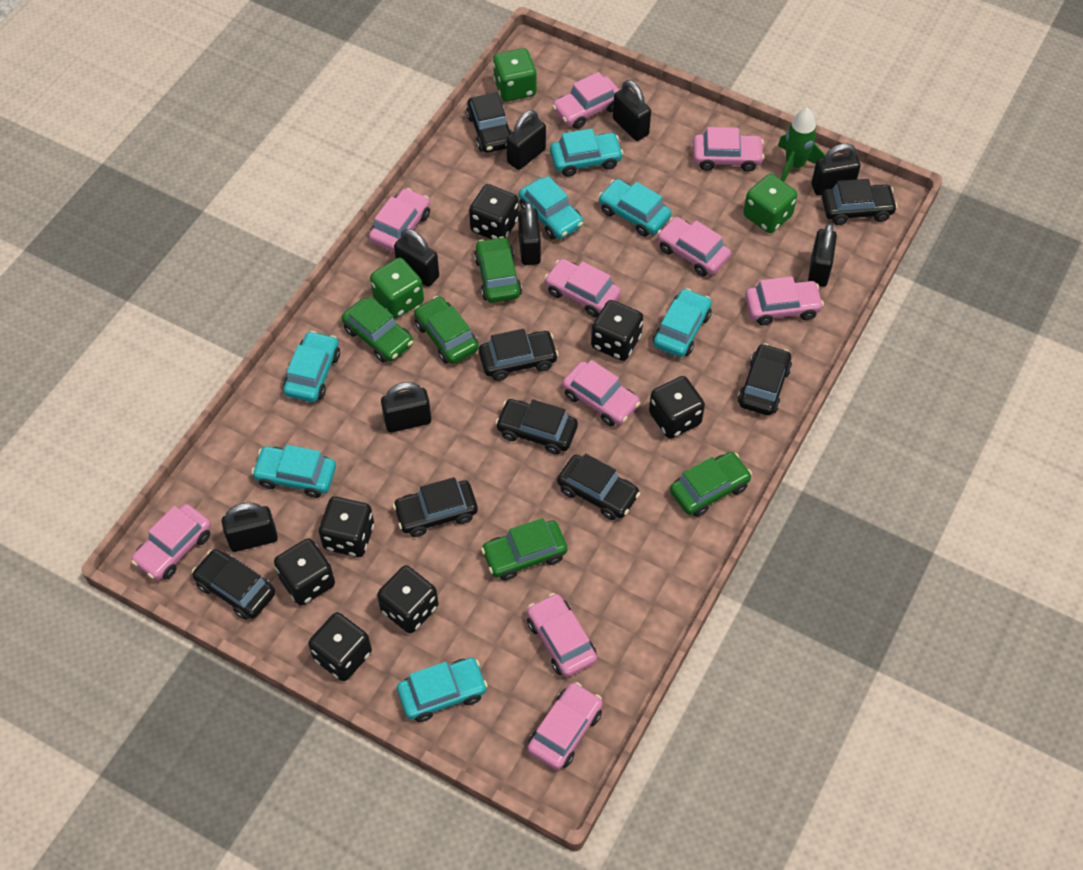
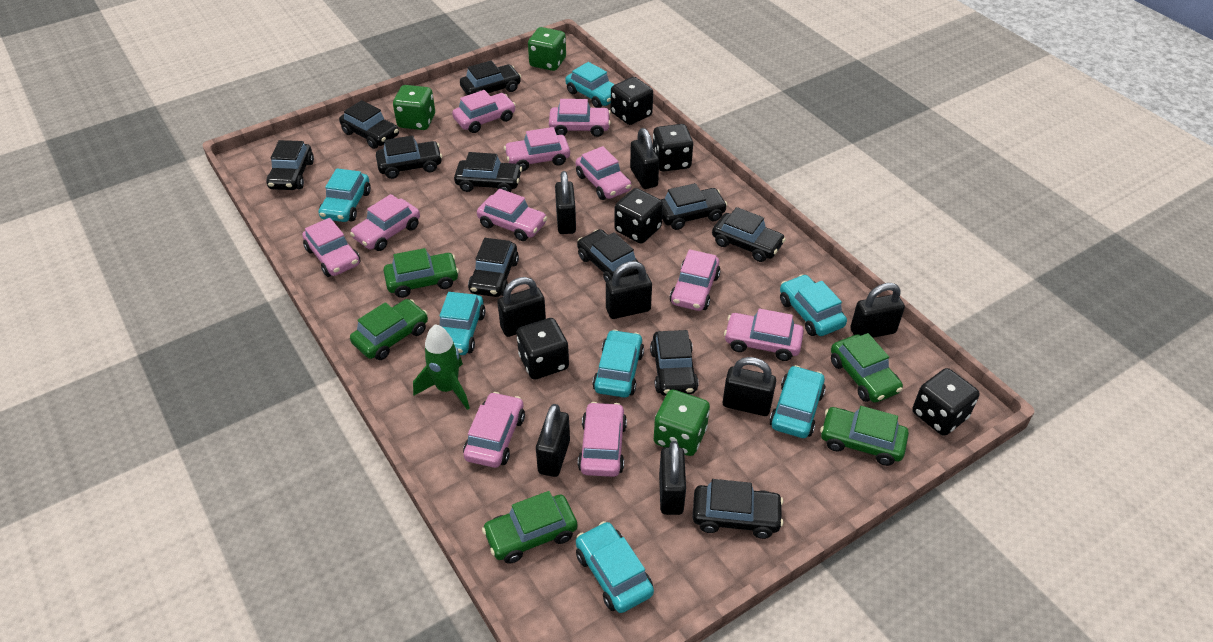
black car: 8 -> 11
black dice: 7 -> 5
pink car: 10 -> 11

